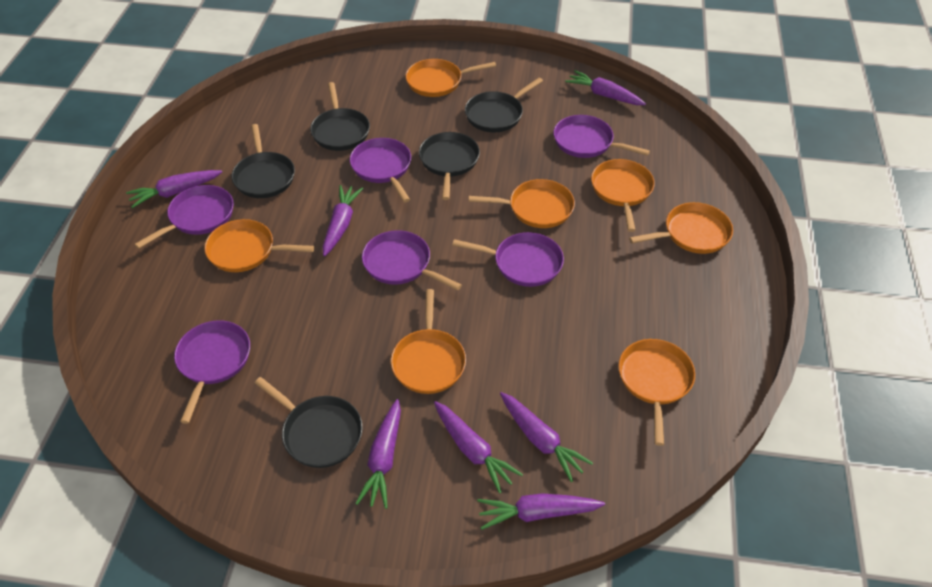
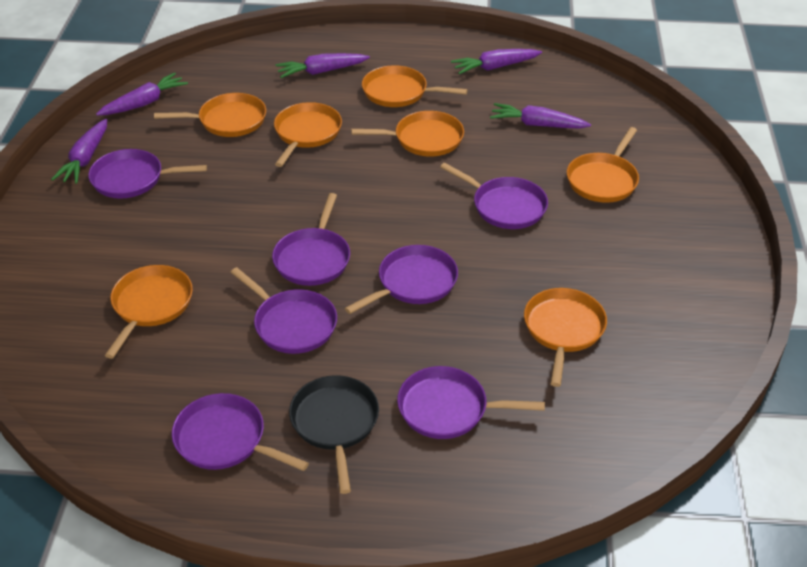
black pan: 5 -> 1
purple carrot: 7 -> 5
purple pan: 6 -> 7

